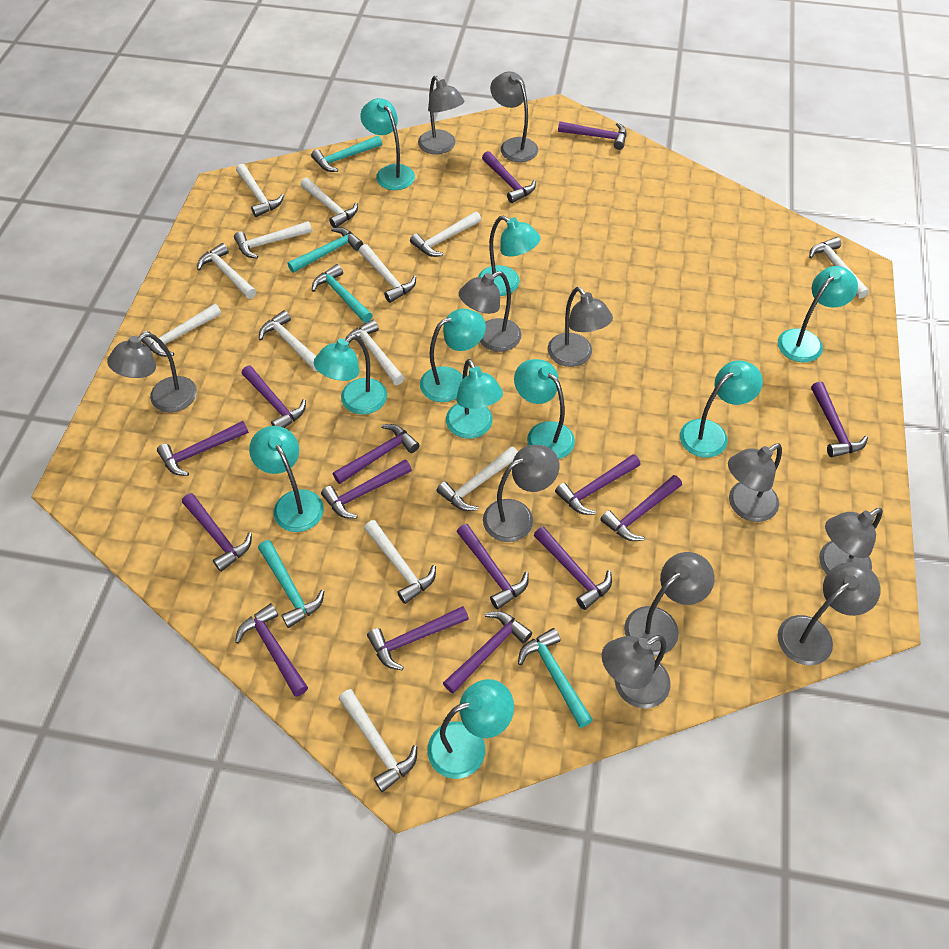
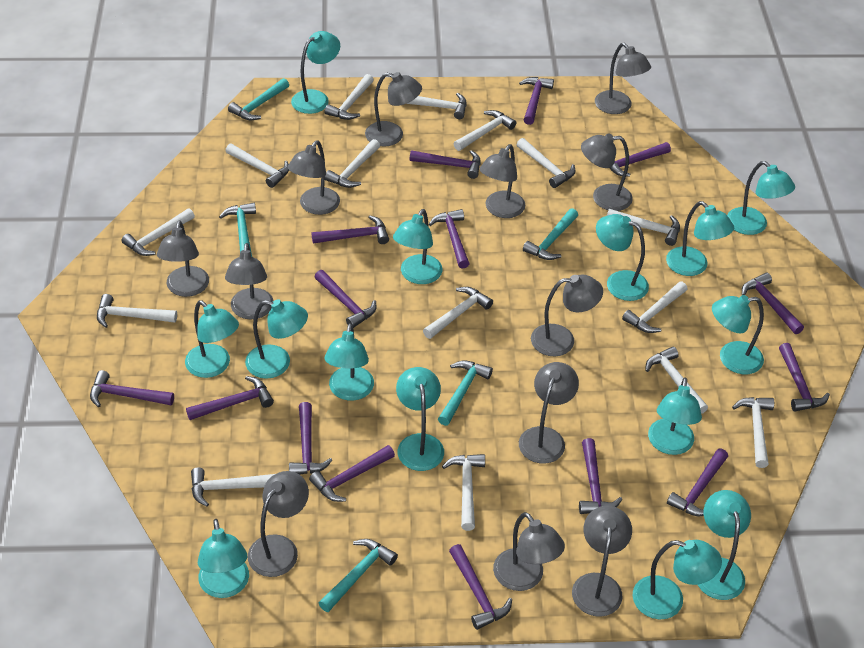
grey lamp: 11 -> 12
turquoise lamp: 10 -> 14
white hammer: 13 -> 15

